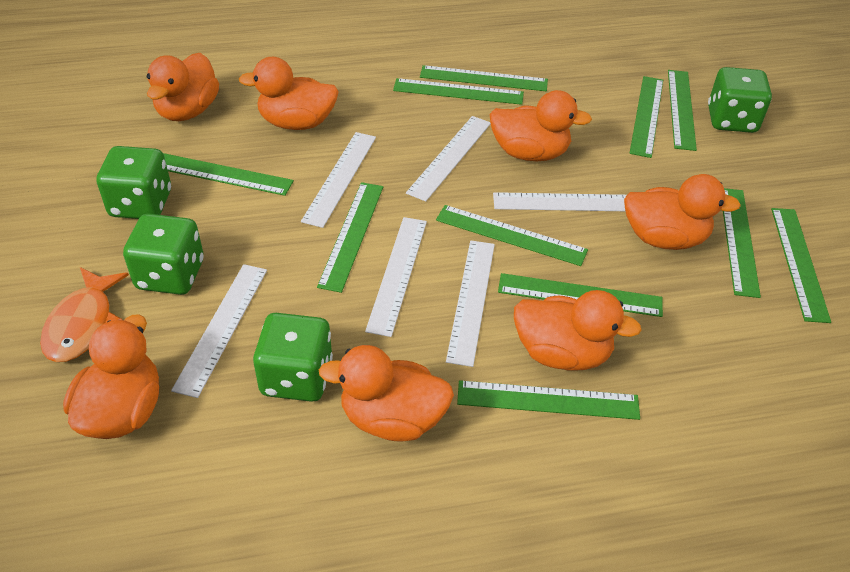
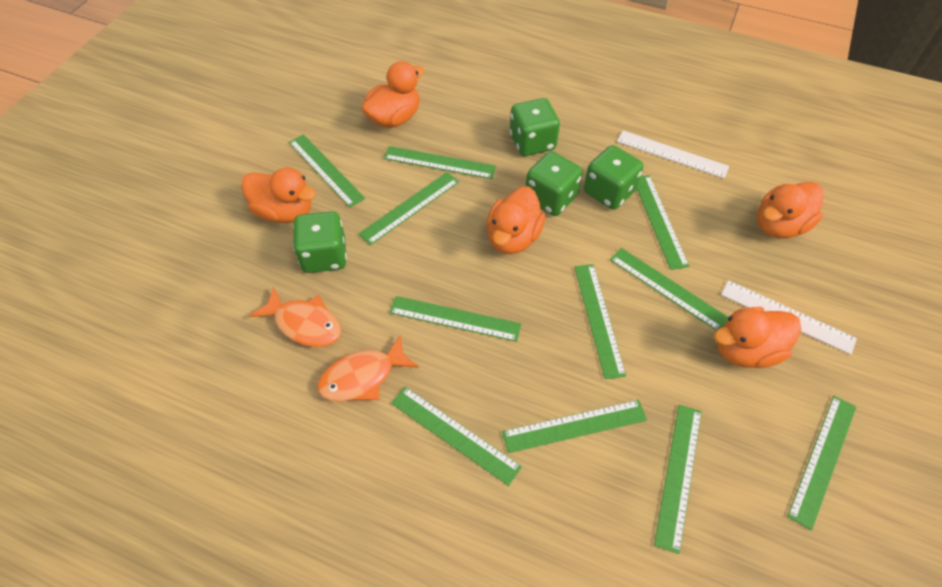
orange duck: 7 -> 5
orange fish: 1 -> 2
white ruler: 6 -> 2

